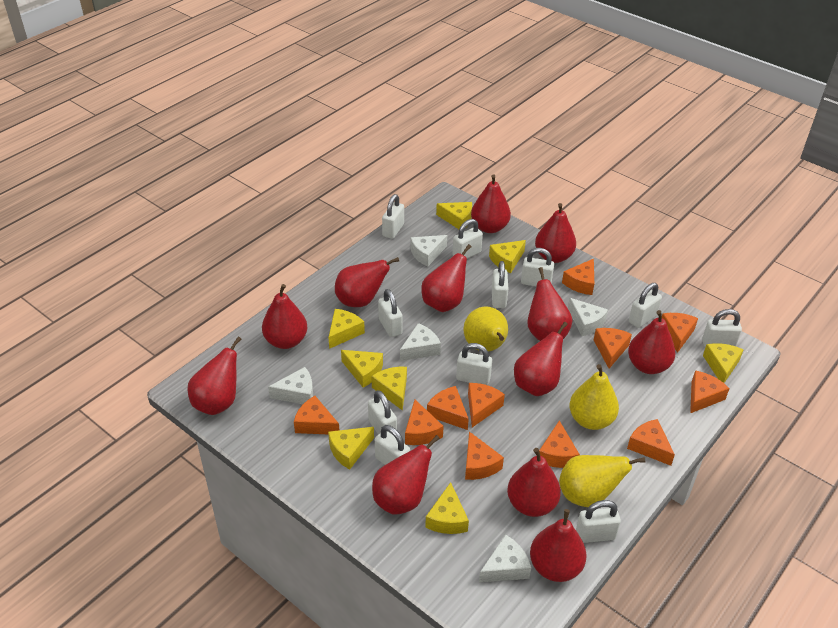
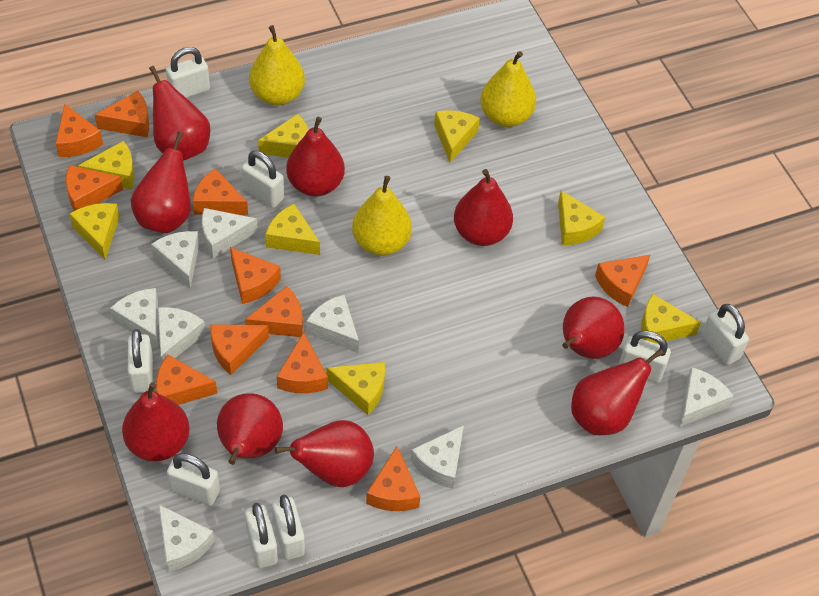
red pear: 12 -> 9
white cheese: 5 -> 8
white padlock: 11 -> 8

